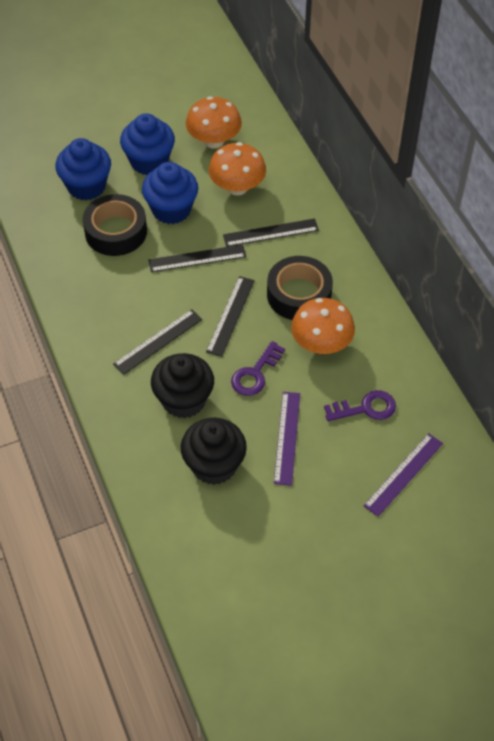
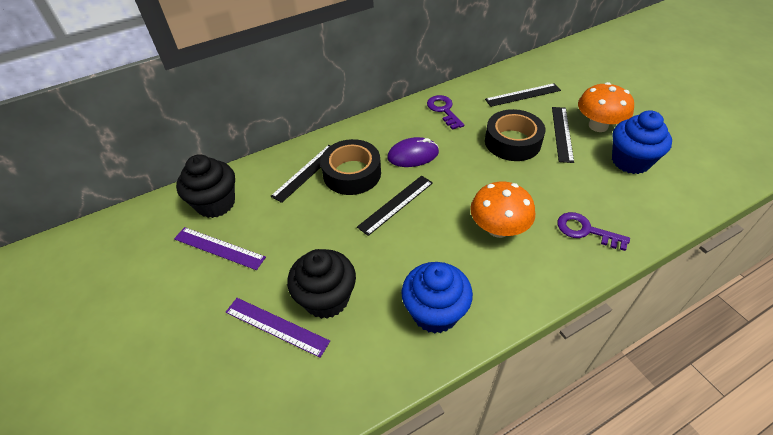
blue cupcake: 3 -> 2
orange mushroom: 3 -> 2
purple mouse: 0 -> 1

